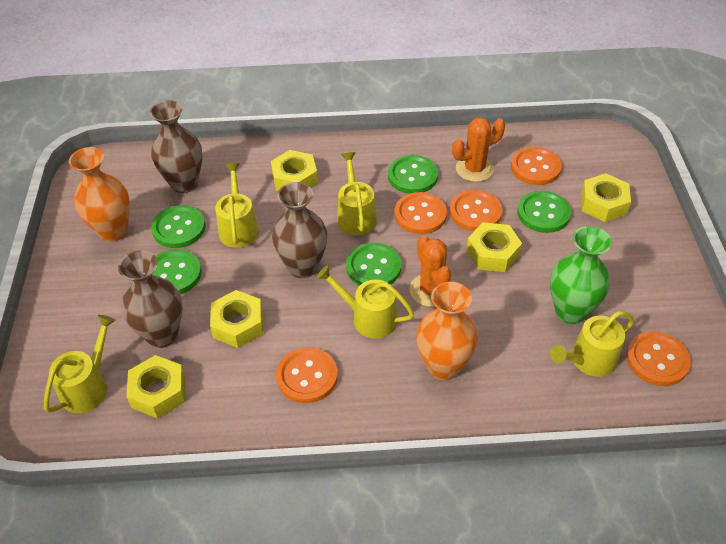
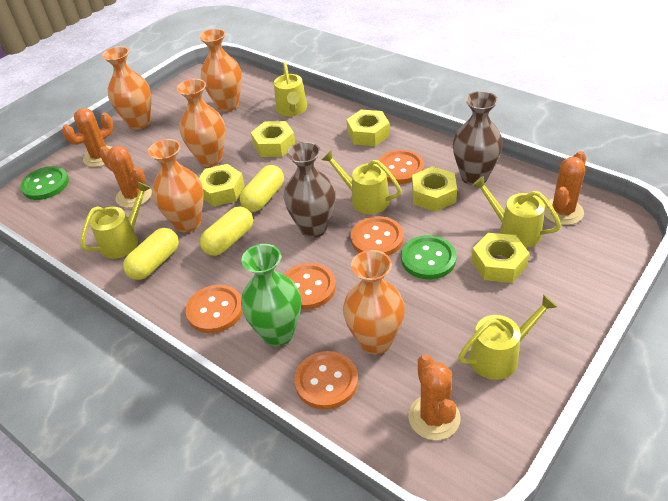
brown vase: 3 -> 2
green button: 5 -> 2
orange cactus: 2 -> 4
orange vase: 2 -> 5
yellow capsule: 0 -> 3

